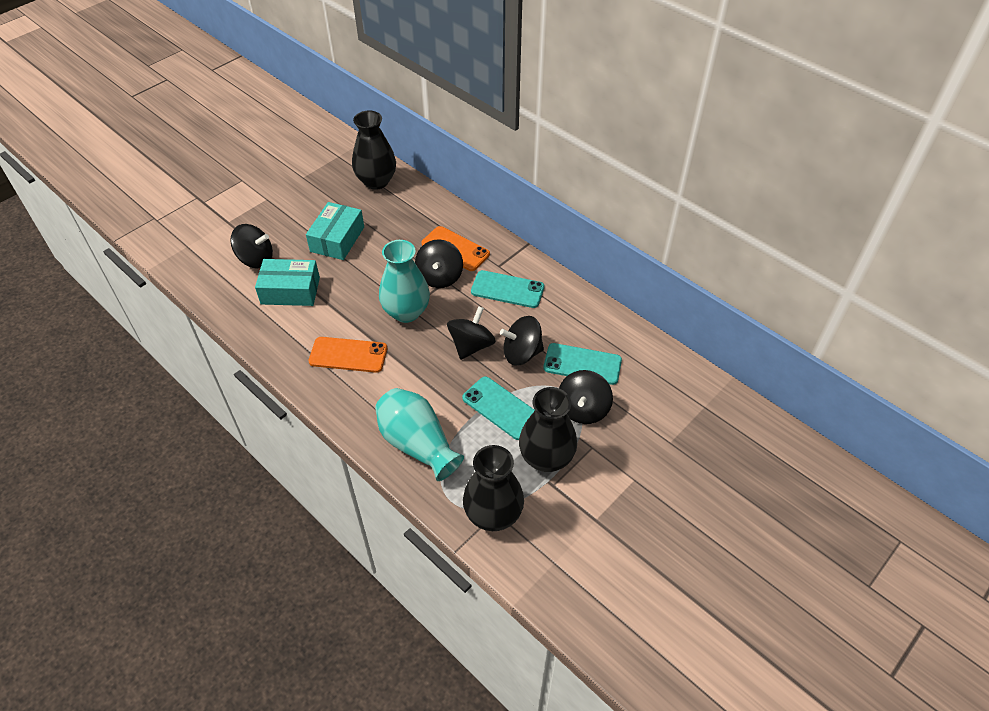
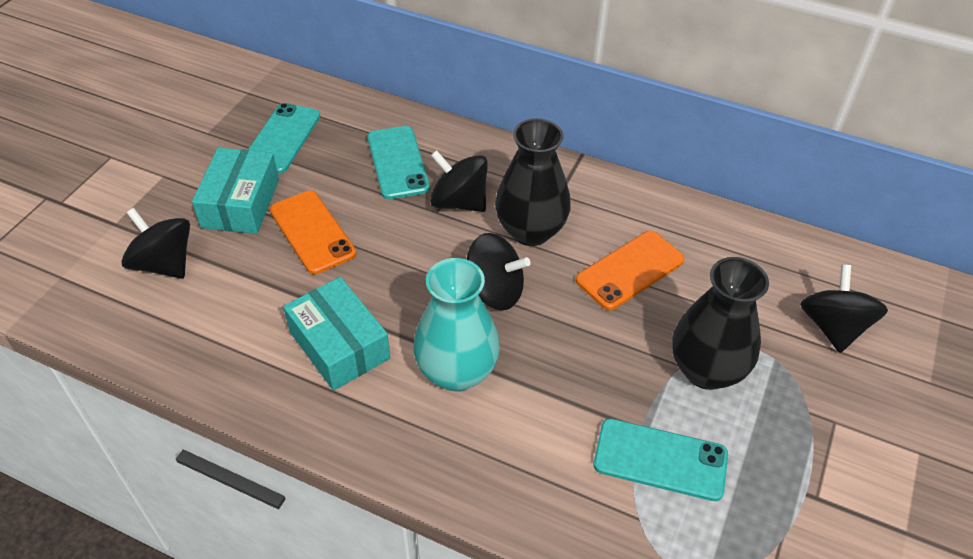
black spinning top: 5 -> 4
black vase: 3 -> 2
turquoise vase: 2 -> 1

